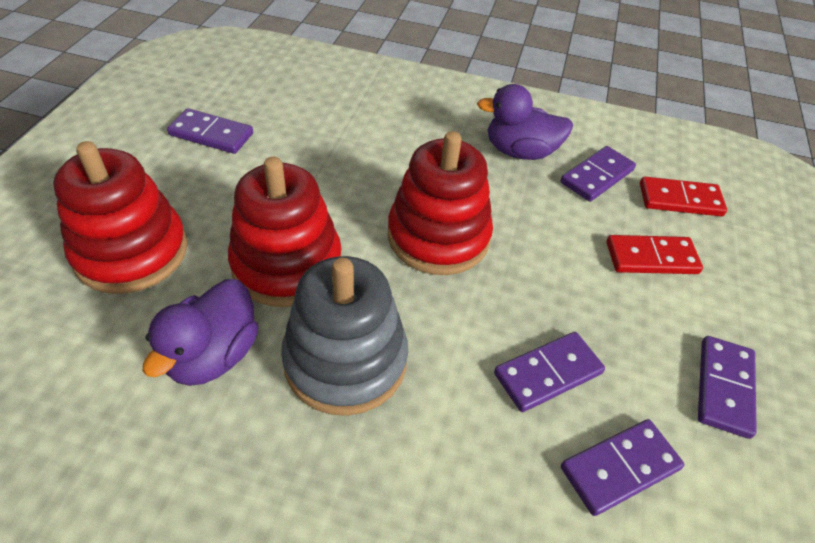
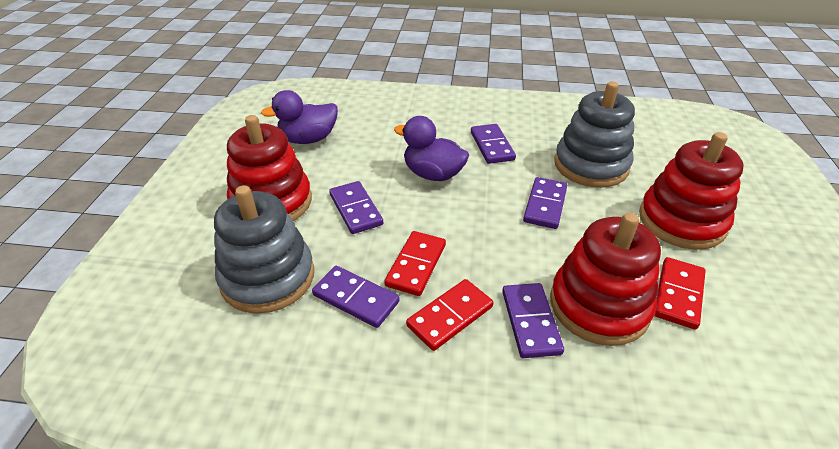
grey stacking toy: 1 -> 2
red domino: 2 -> 3

